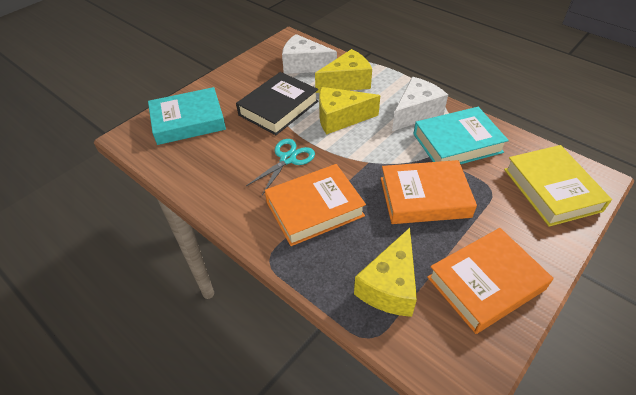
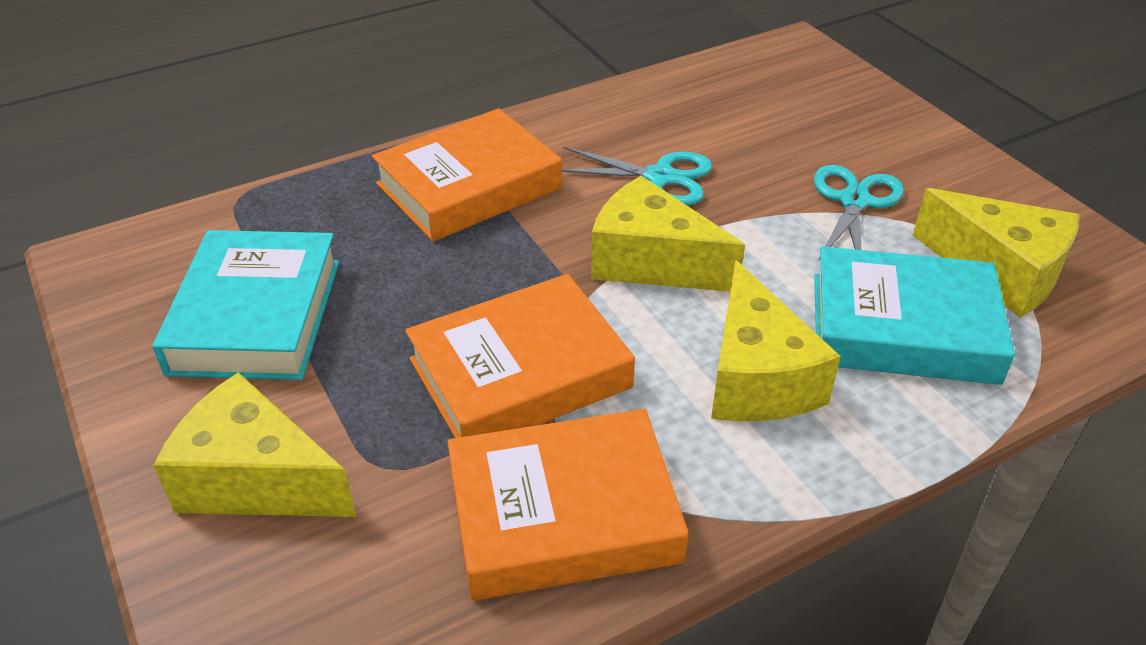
black book: 1 -> 0
turquoise scissors: 1 -> 2
white cheese: 2 -> 0
yellow book: 1 -> 0
yellow cheese: 3 -> 4

